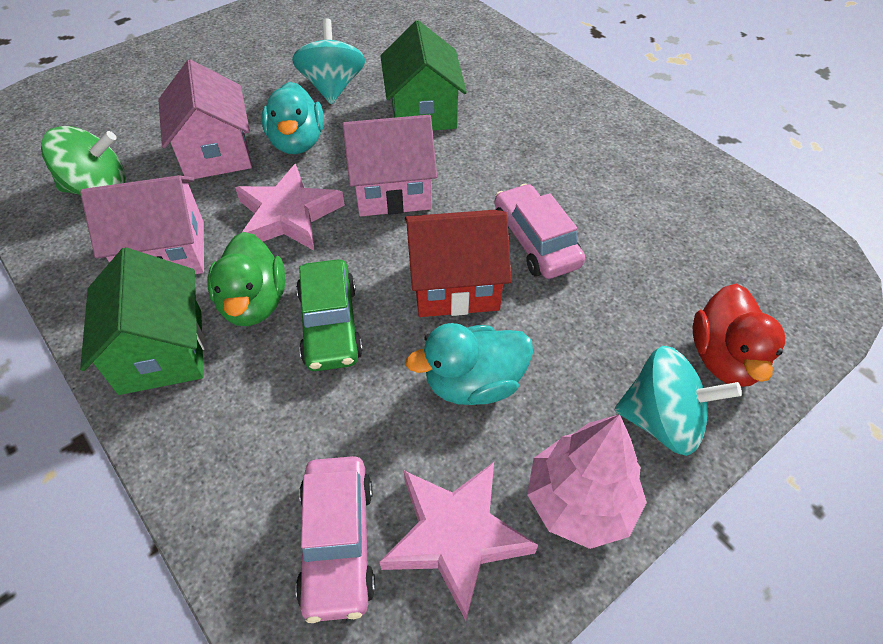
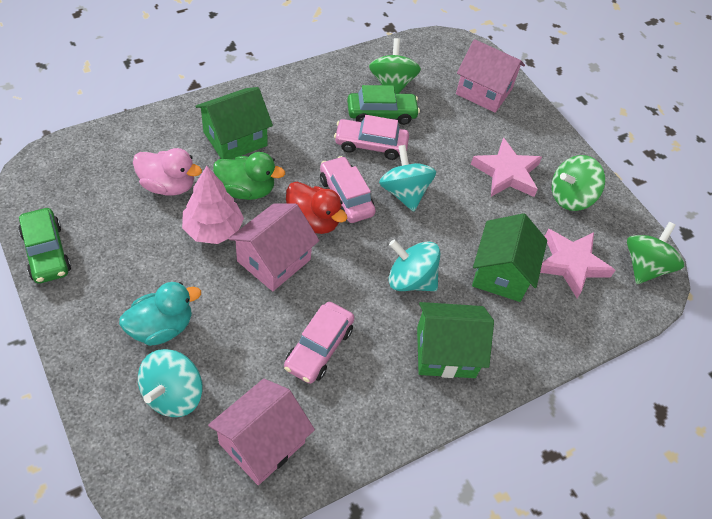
green car: 1 -> 2
green house: 2 -> 3
green spinning top: 1 -> 3
pink car: 2 -> 3
pink duck: 0 -> 1
red house: 1 -> 0
turquoise duck: 2 -> 1
turquoise spinning top: 2 -> 3

